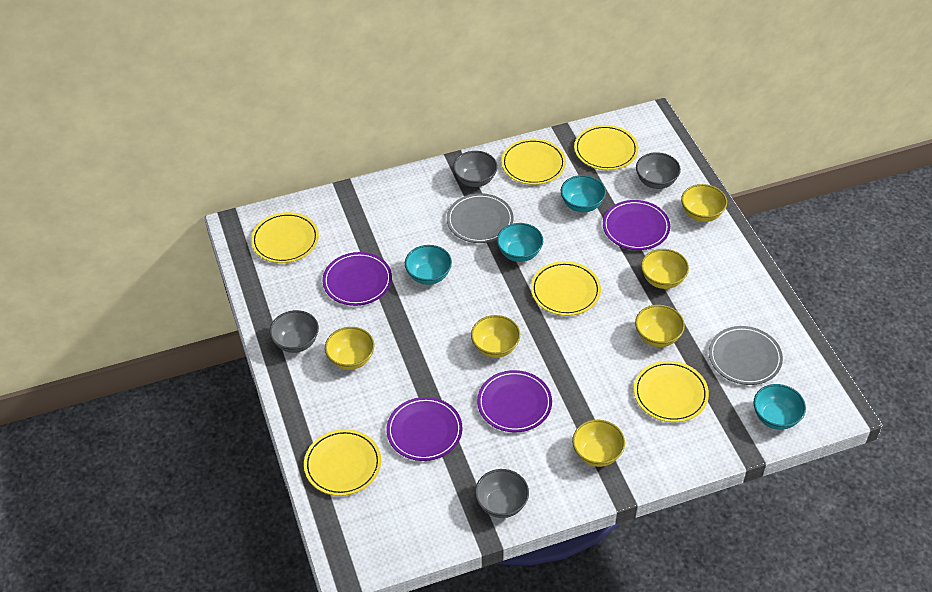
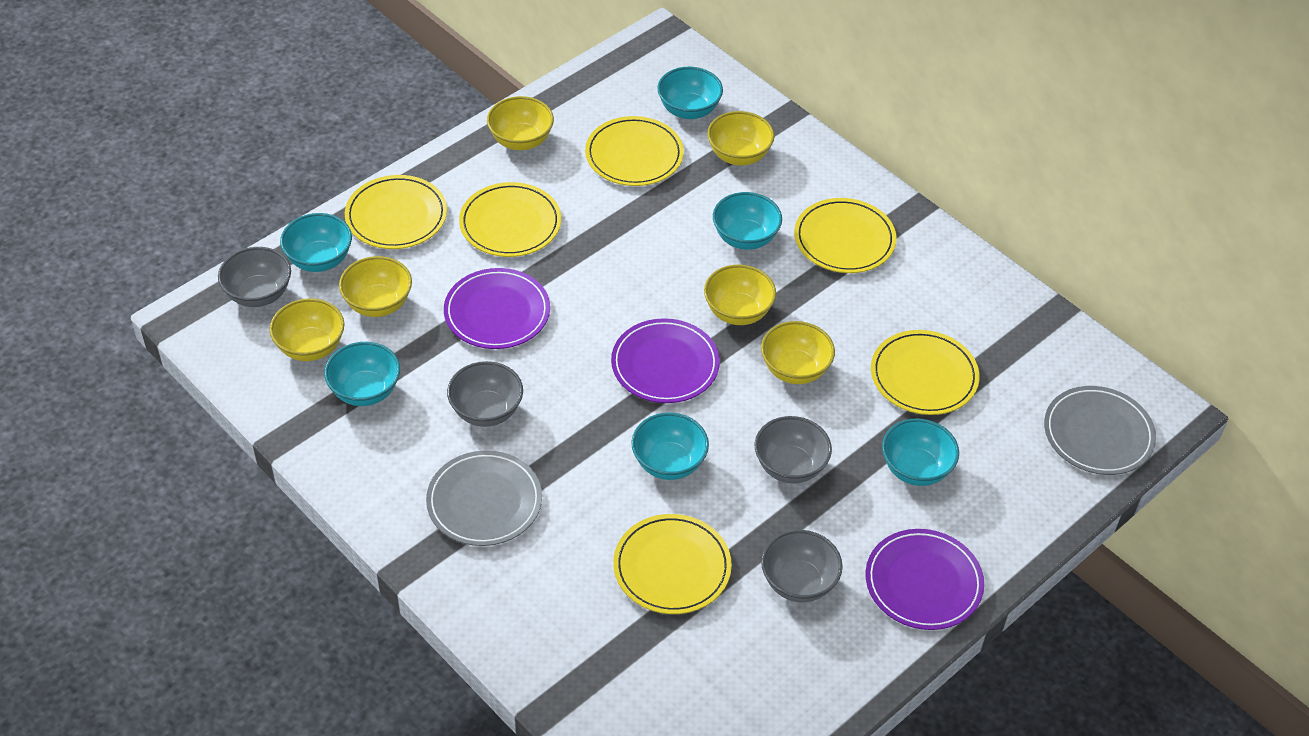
purple plate: 4 -> 3
turquoise bowl: 4 -> 6

